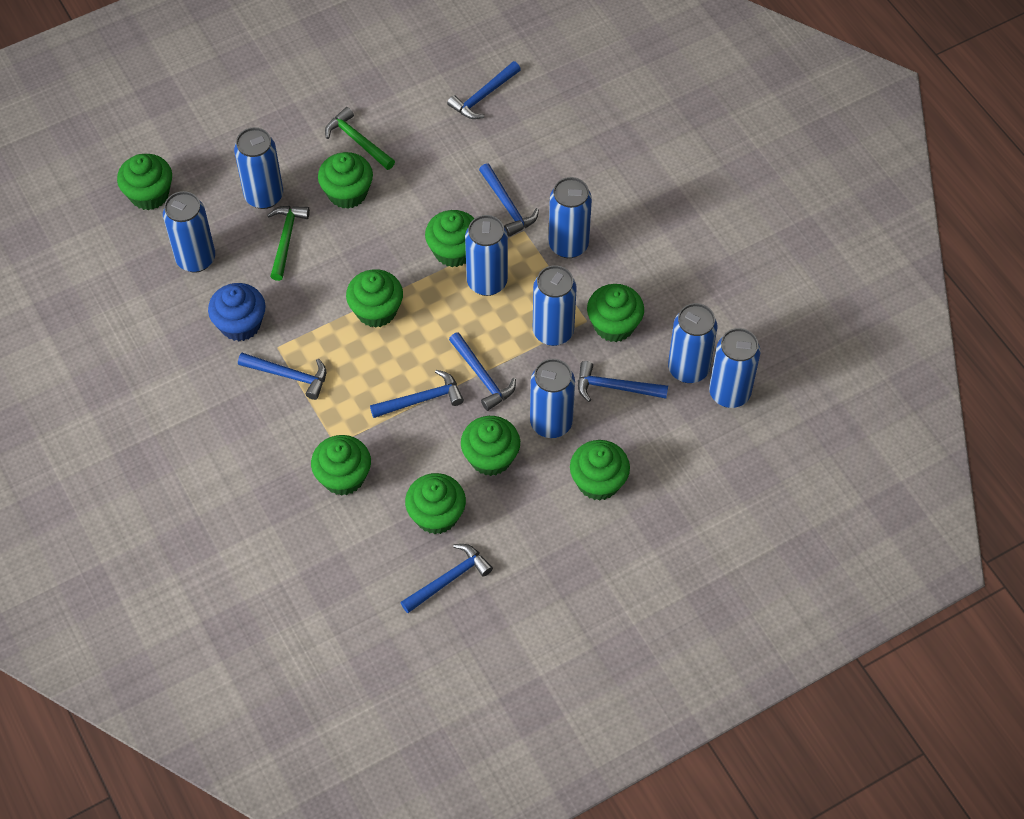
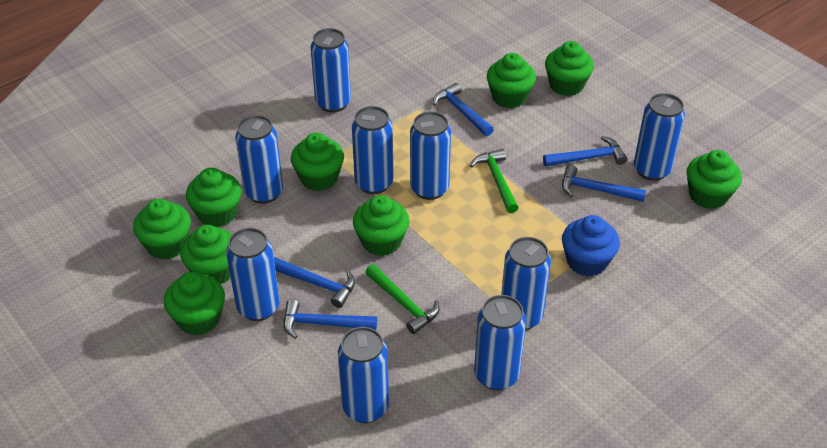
blue can: 8 -> 9
blue hammer: 7 -> 5

